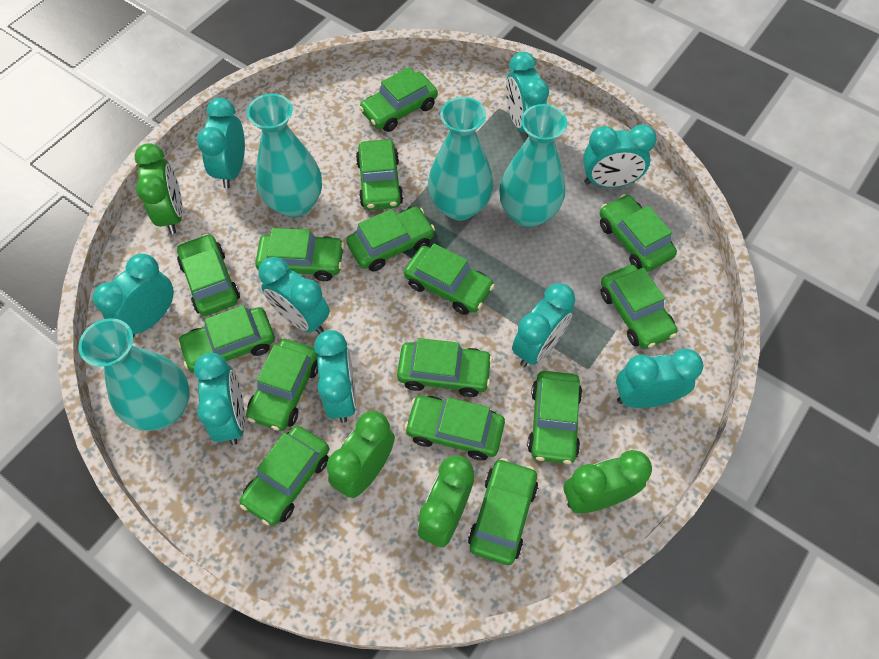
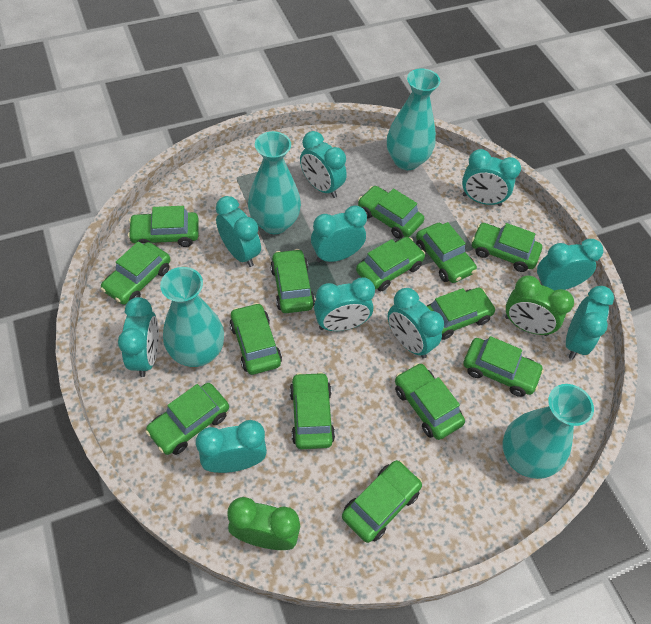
green car: 15 -> 14
green clock: 4 -> 2
turquoise clock: 9 -> 10

